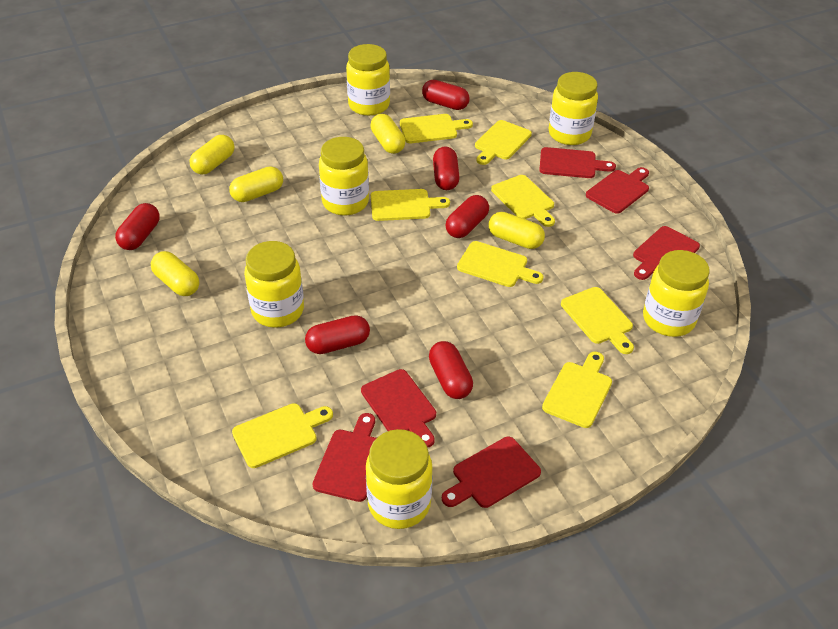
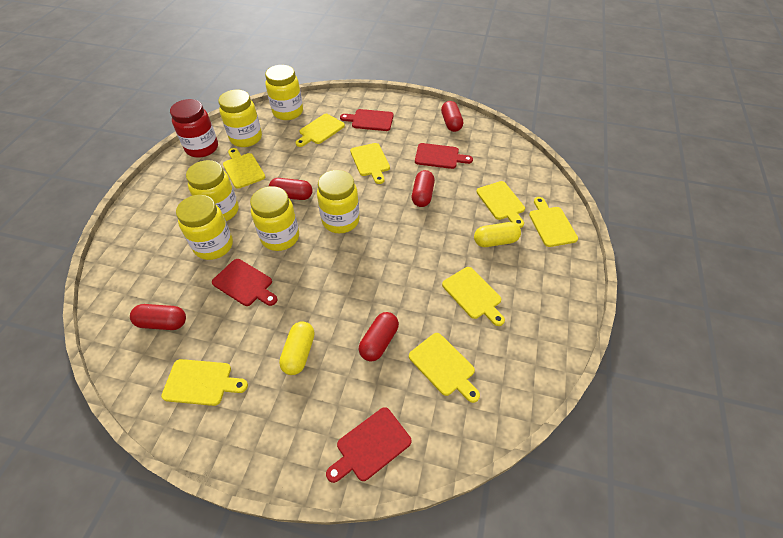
red capsule: 6 -> 5
red cutting board: 6 -> 4
red jar: 0 -> 1
yellow capsule: 5 -> 2

